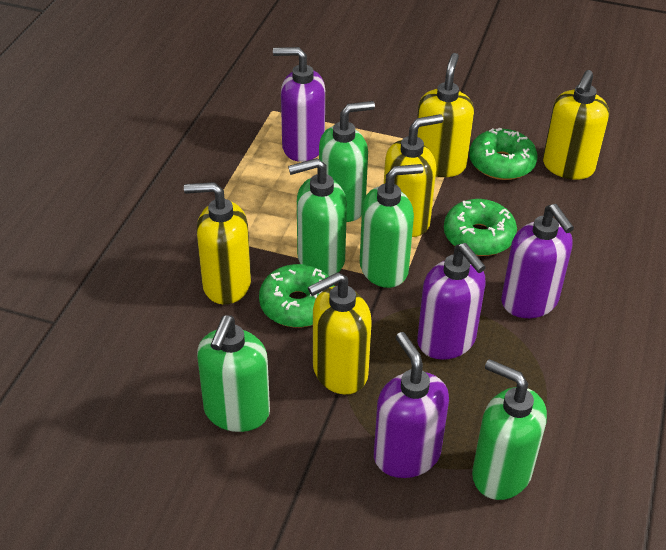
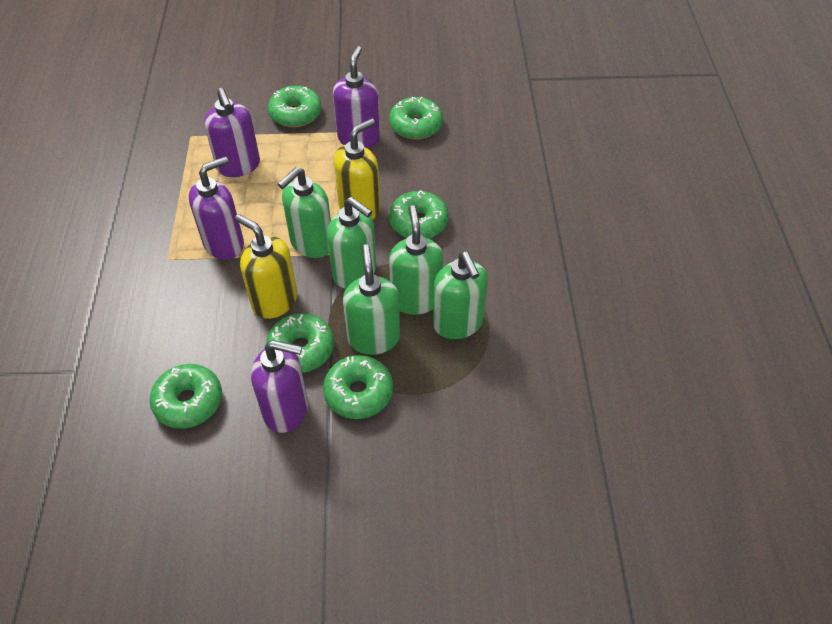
green donut: 3 -> 6
yellow soap dispenser: 5 -> 2

